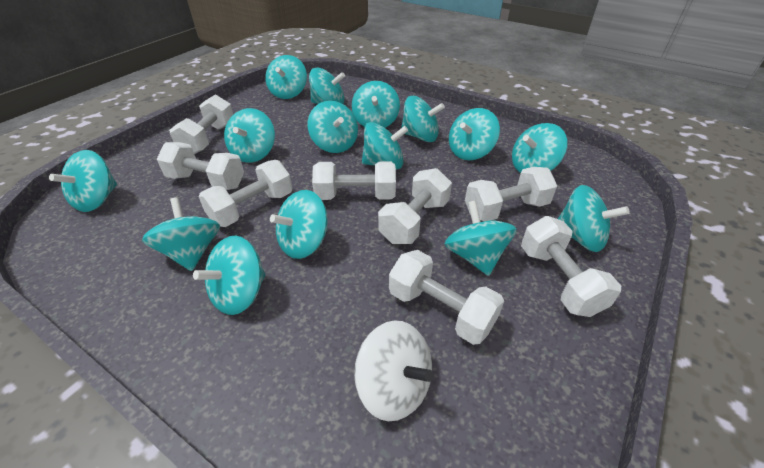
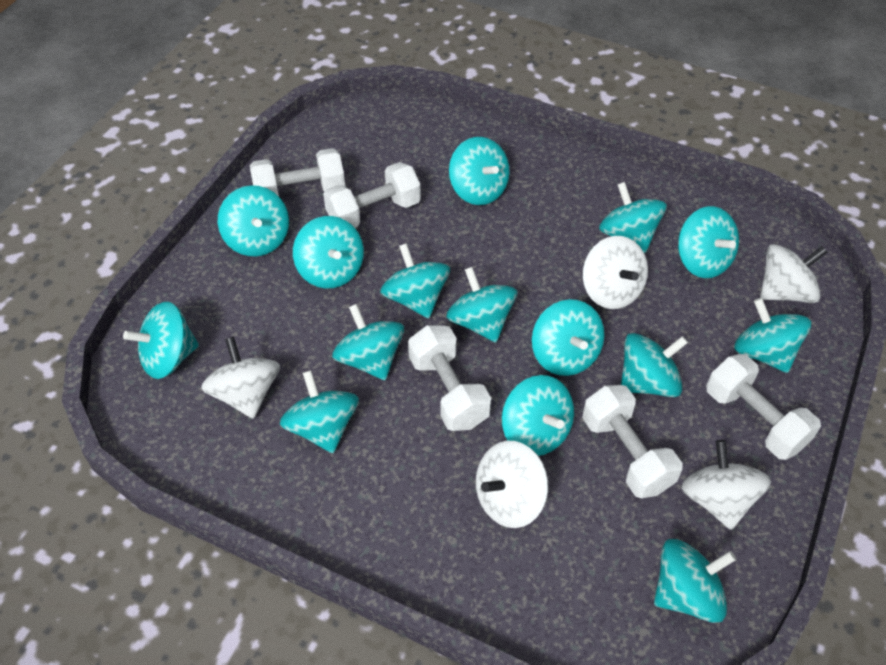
white dumbbell: 8 -> 5
white spinning top: 1 -> 5

